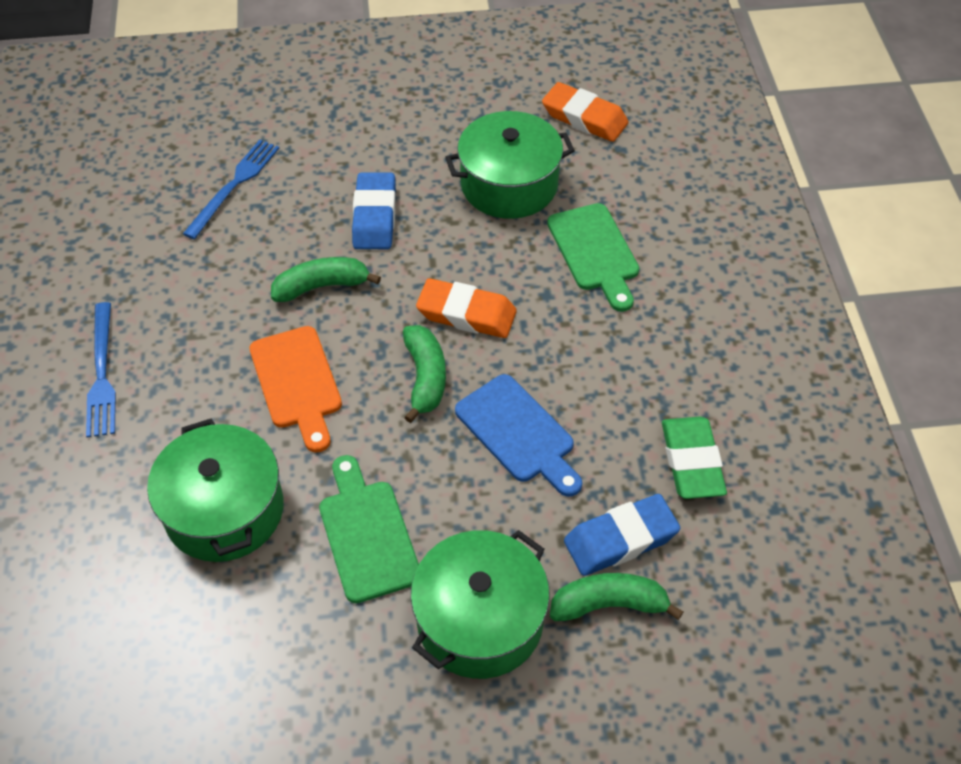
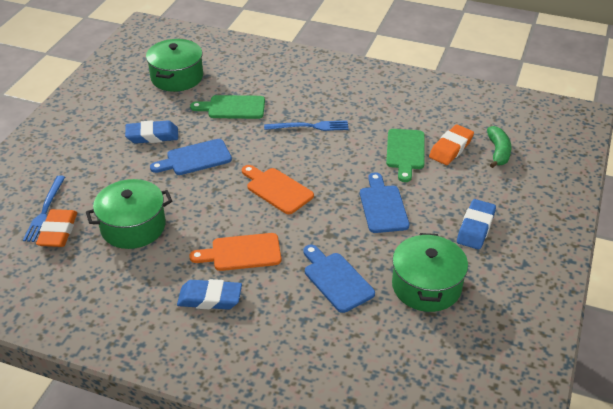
blue cutting board: 1 -> 3
blue eraser: 2 -> 3
green banana: 3 -> 1
green eraser: 1 -> 0
orange cutting board: 1 -> 2

